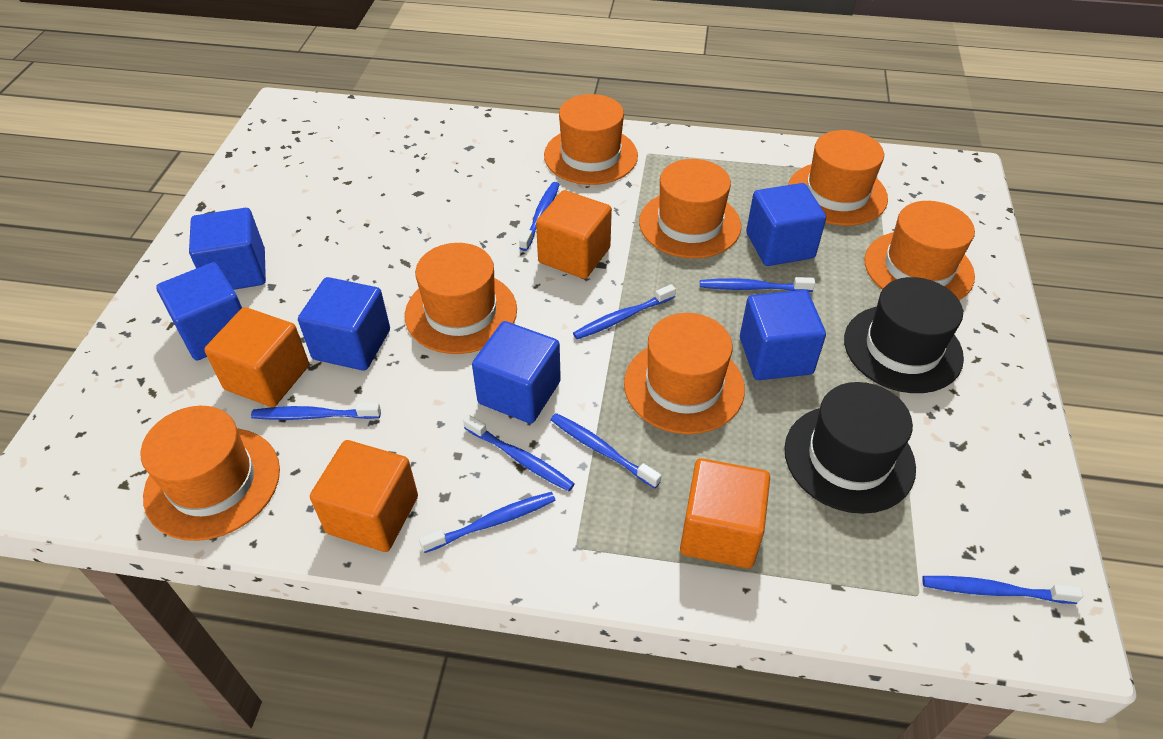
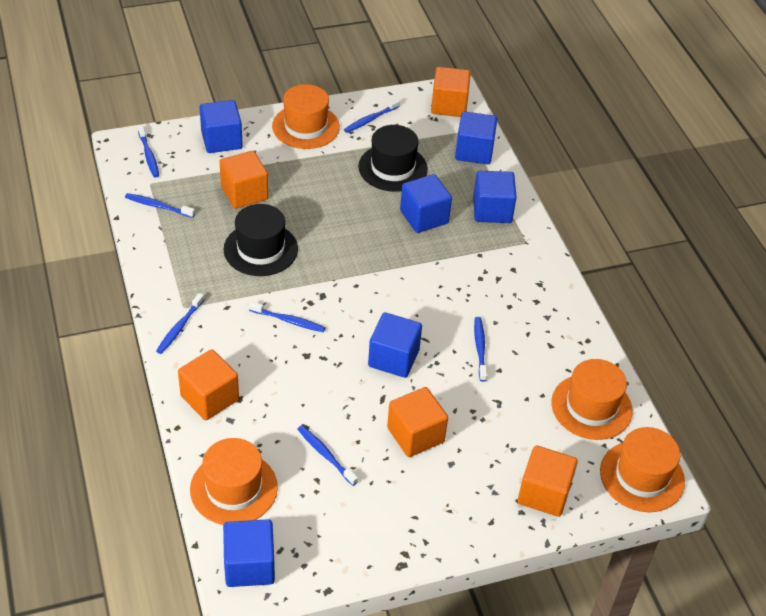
blue toothbrush: 8 -> 7
orange cube: 4 -> 5
orange hat: 7 -> 4

